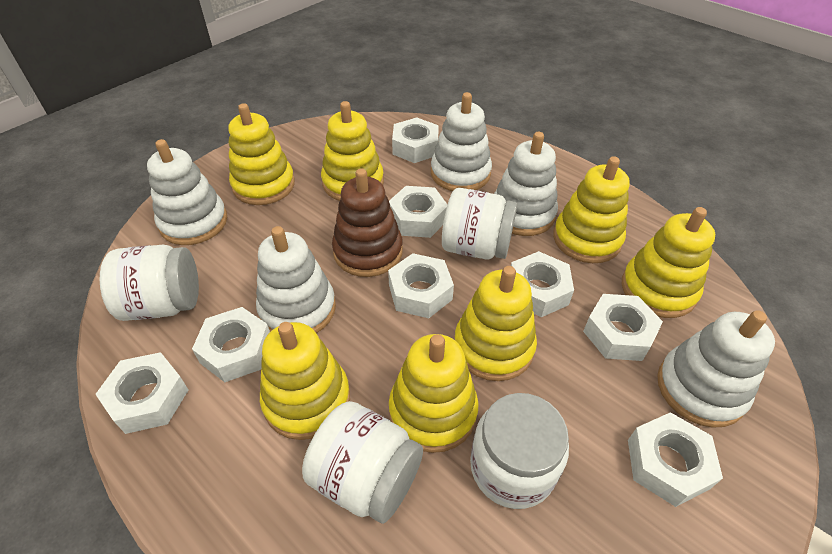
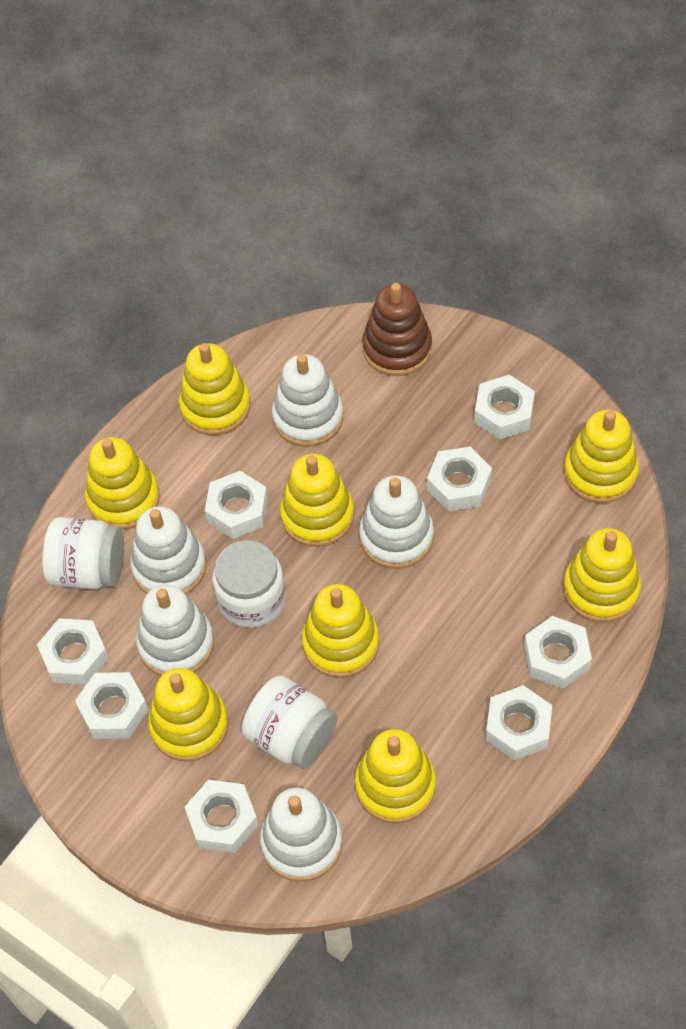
white jar: 4 -> 3
yellow stacking toy: 7 -> 8

